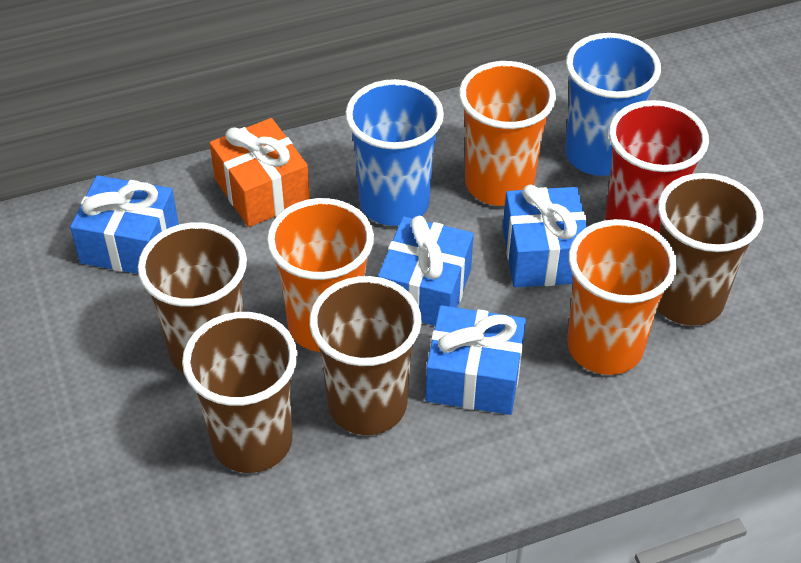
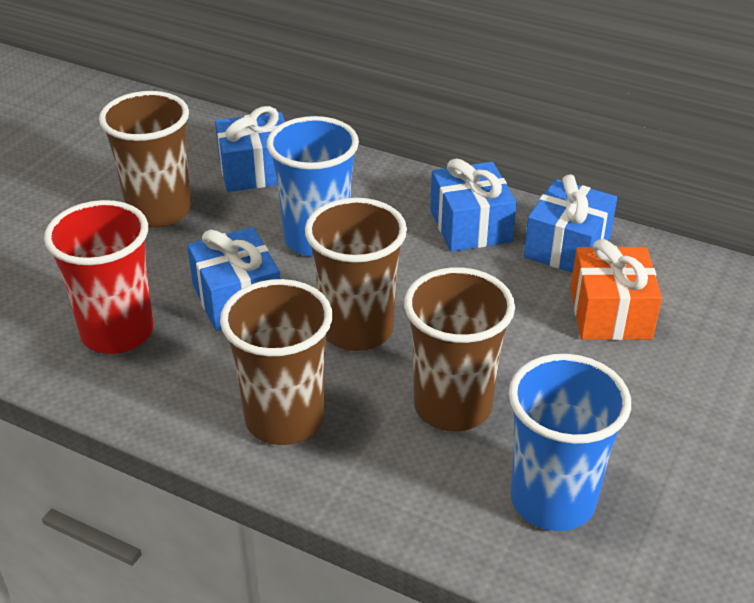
orange cup: 3 -> 0

